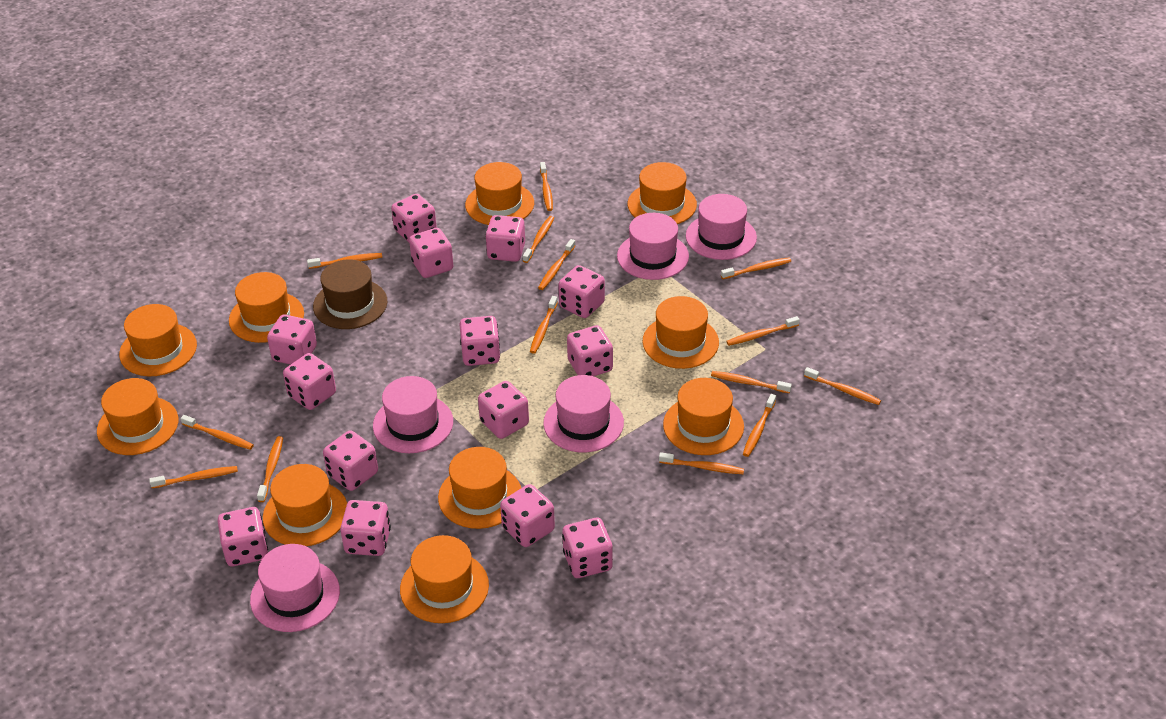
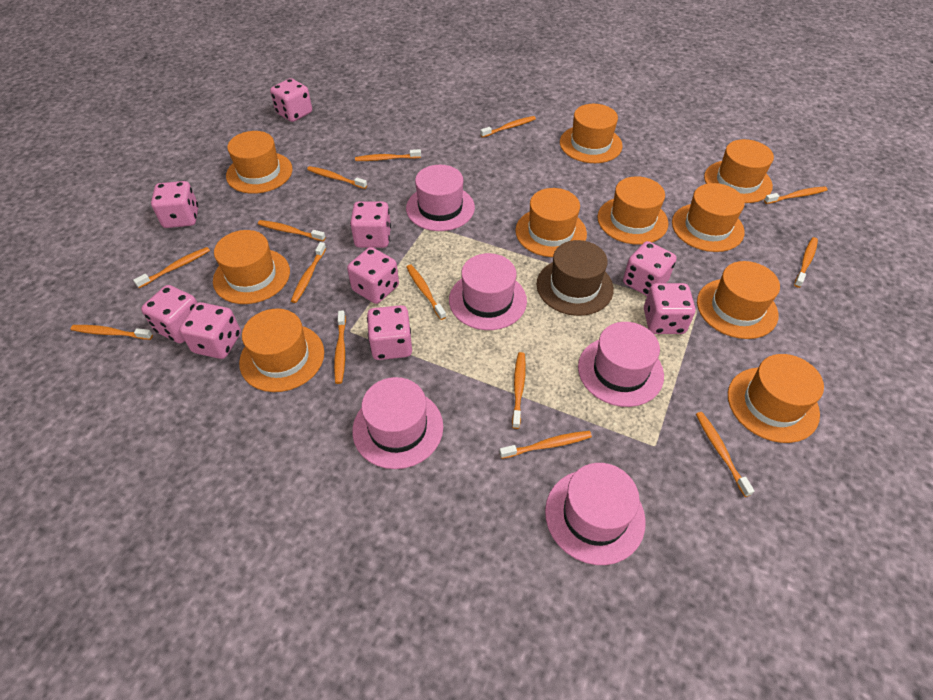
pink dice: 14 -> 9

